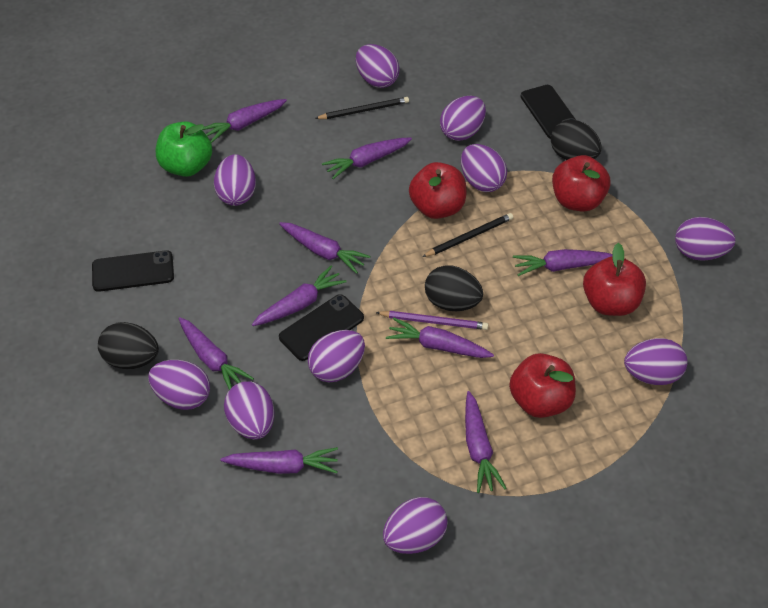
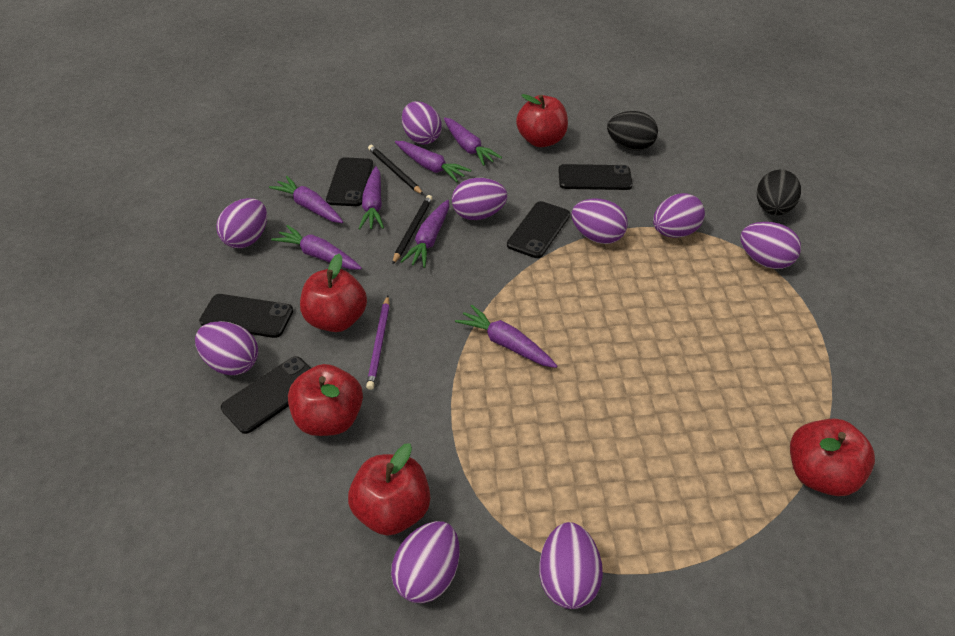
black egg: 3 -> 2
black phone: 3 -> 5
green apple: 1 -> 0
purple carrot: 9 -> 7
purple egg: 10 -> 9
red apple: 4 -> 5

